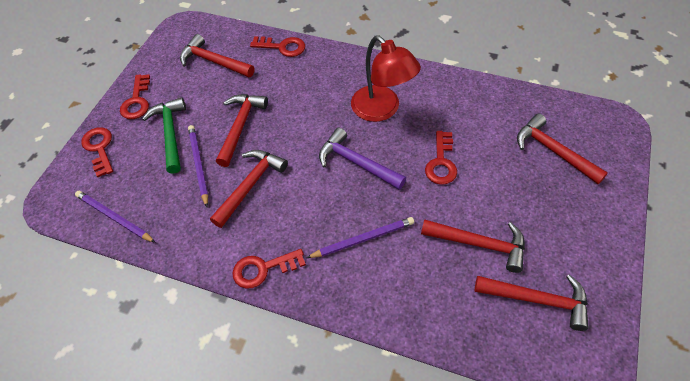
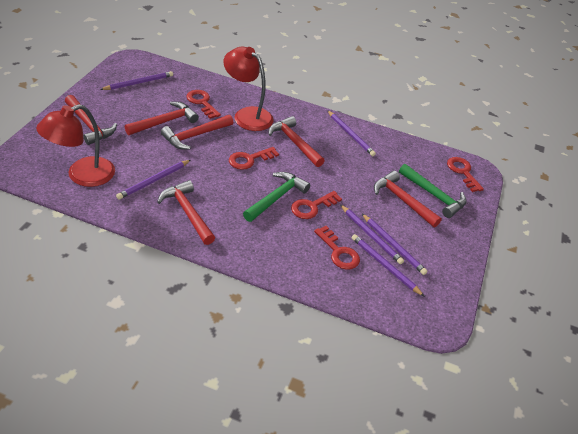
green hammer: 1 -> 2
purple hammer: 1 -> 0
purple pencil: 3 -> 6
red lamp: 1 -> 2

